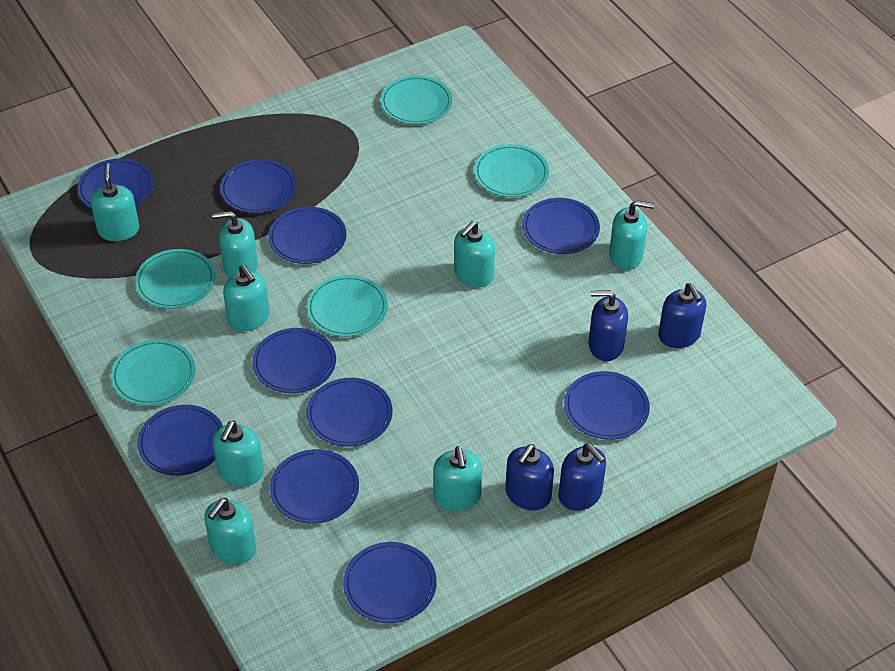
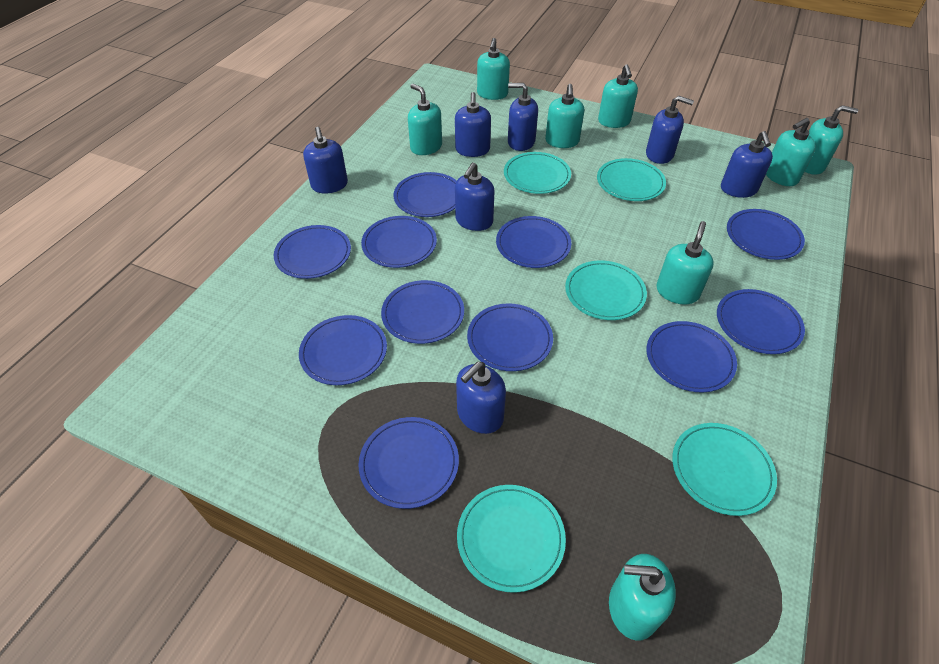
blue plate: 10 -> 11
blue soap dispenser: 4 -> 7

